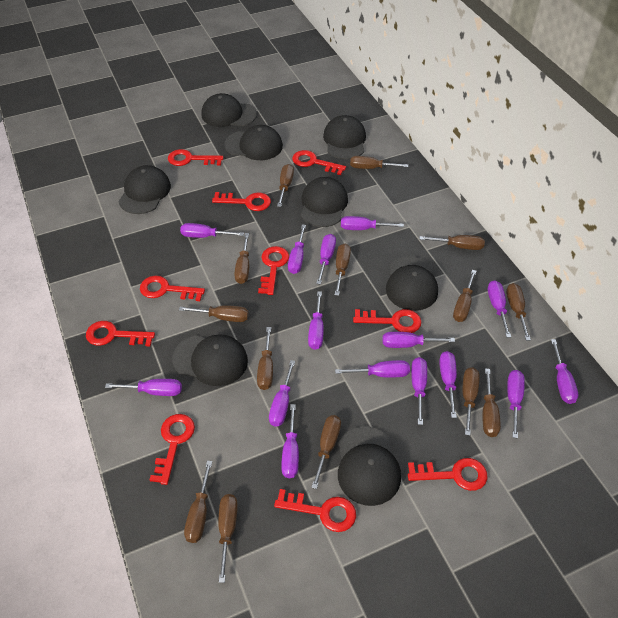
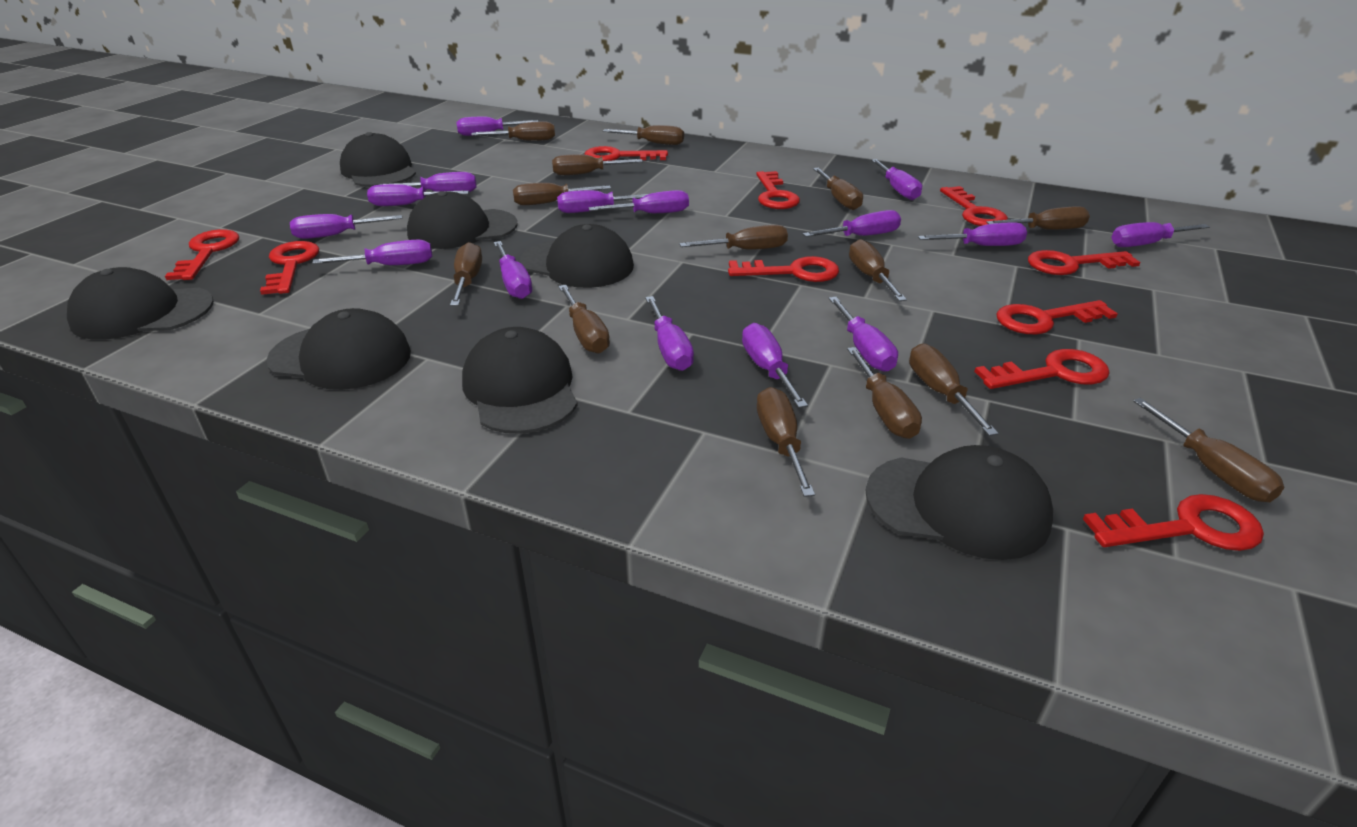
black cap: 8 -> 7

